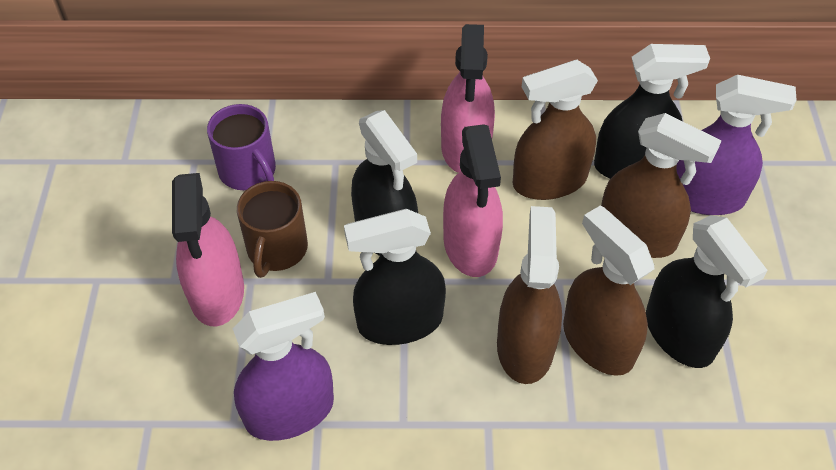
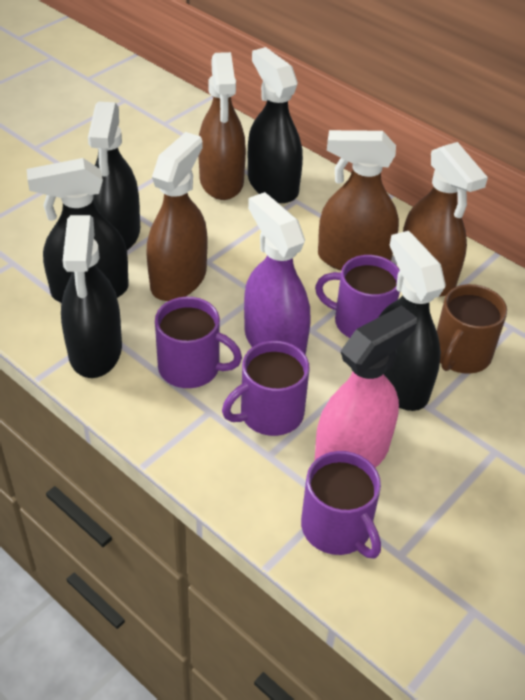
black spray bottle: 4 -> 5
pink spray bottle: 3 -> 1
purple mug: 1 -> 4
purple spray bottle: 2 -> 1

